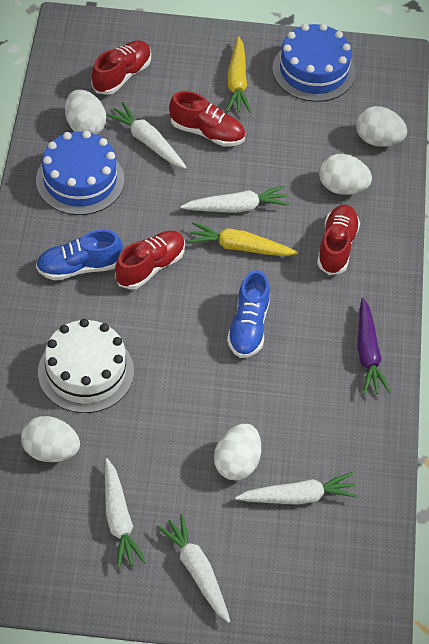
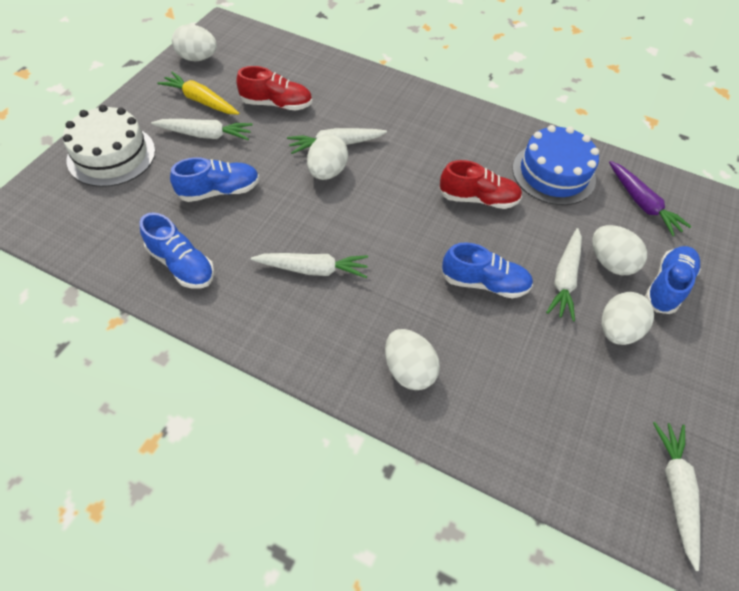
blue cake: 2 -> 1
blue shoe: 2 -> 4
red shoe: 4 -> 2
yellow carrot: 2 -> 1

